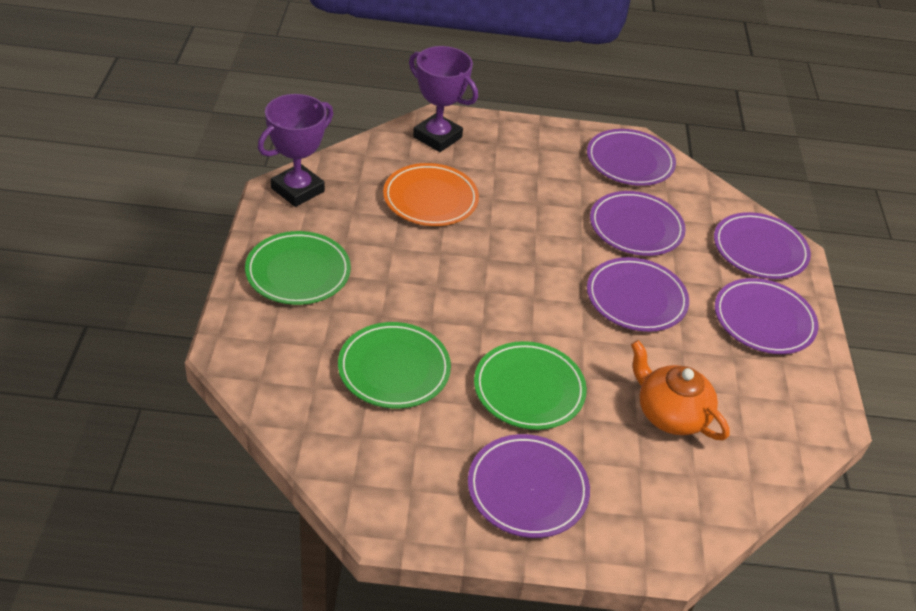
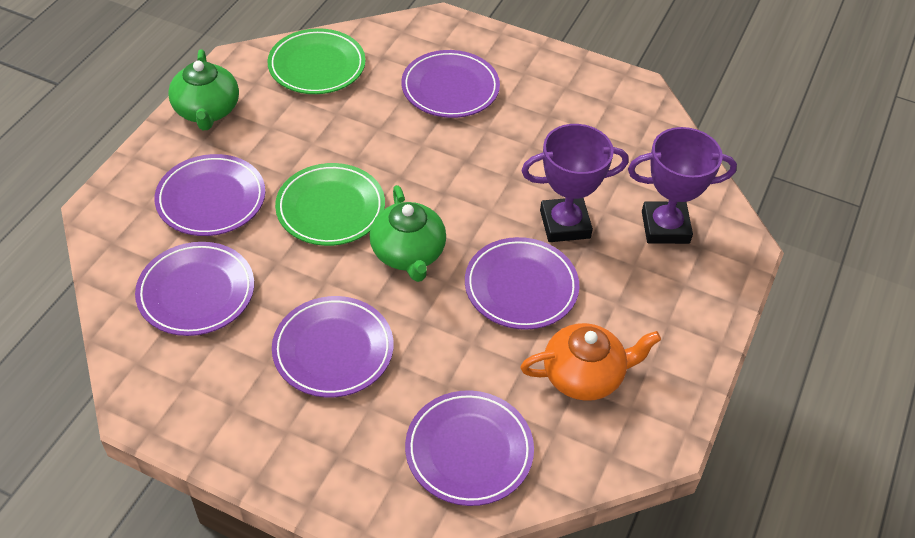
green plate: 3 -> 2
green teapot: 0 -> 2
orange plate: 1 -> 0

